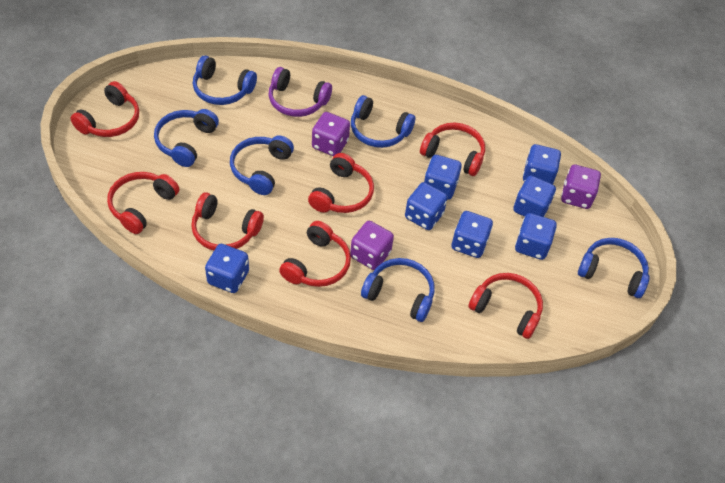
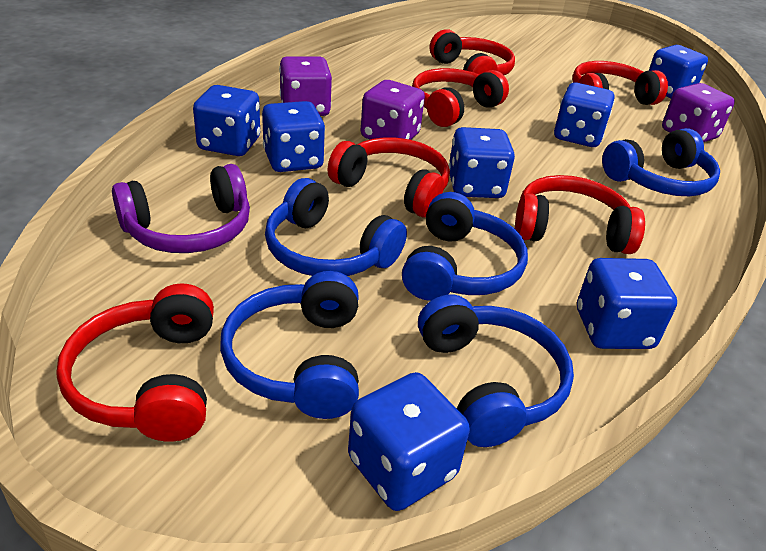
blue headphones: 6 -> 5
red headphones: 7 -> 6

